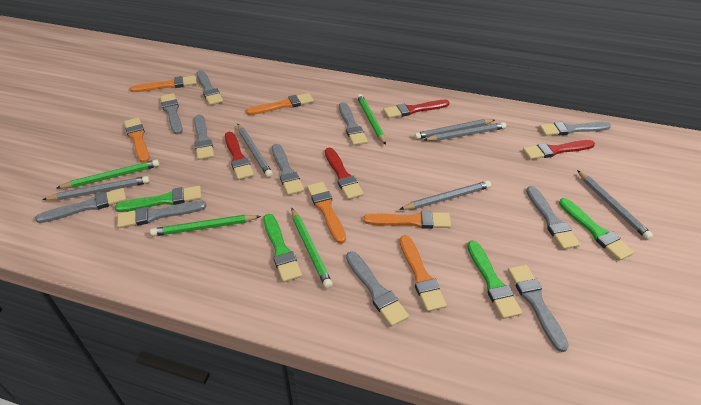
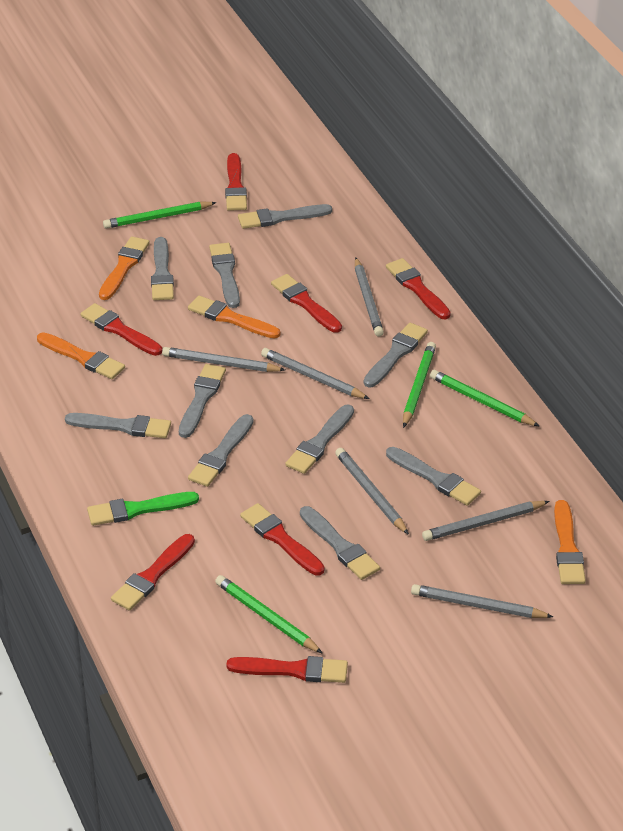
green brush: 4 -> 1
grey brush: 11 -> 10
orange brush: 6 -> 4
red brush: 4 -> 7

